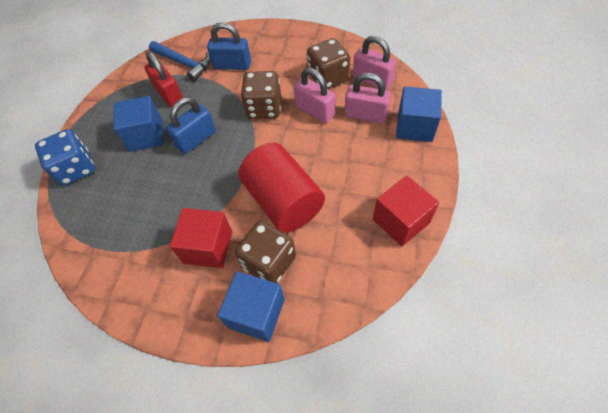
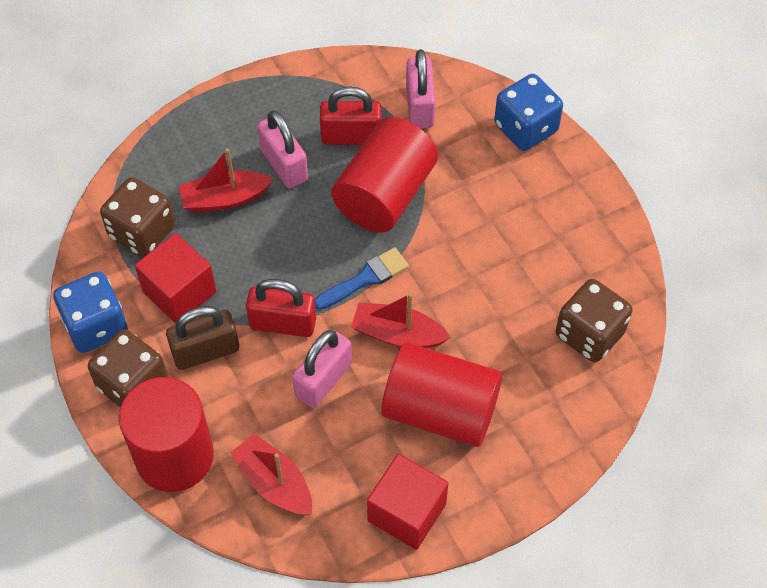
blue brush: 0 -> 1
blue cube: 3 -> 0
blue dice: 1 -> 2
blue hammer: 1 -> 0
blue padlock: 2 -> 0
brown padlock: 0 -> 1
red boat: 0 -> 3
red cylinder: 1 -> 3
red padlock: 1 -> 2

